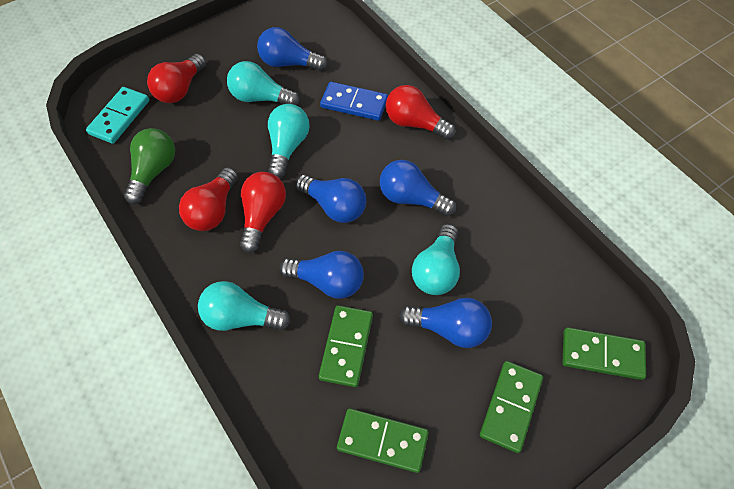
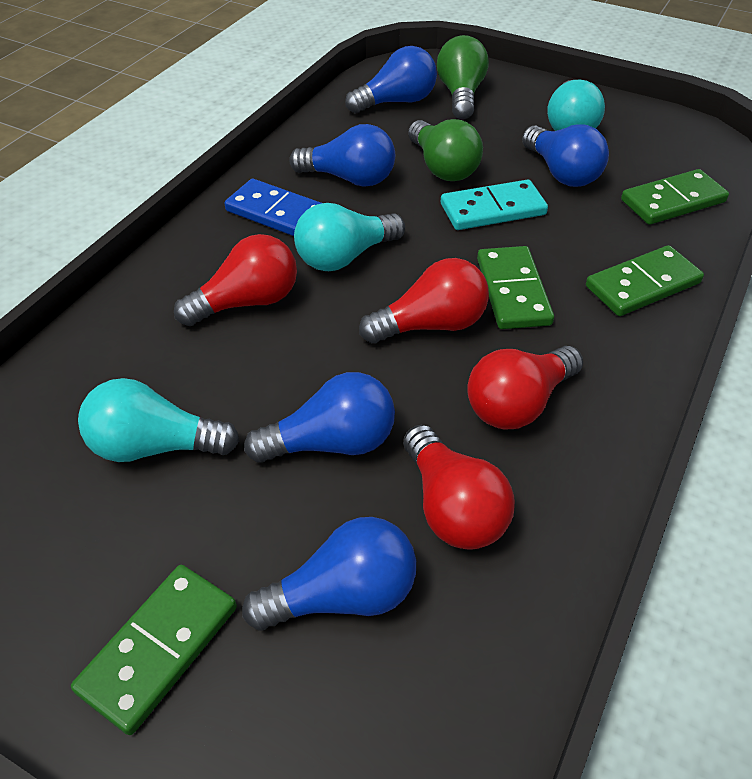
green light bulb: 1 -> 2
turquoise light bulb: 4 -> 3

